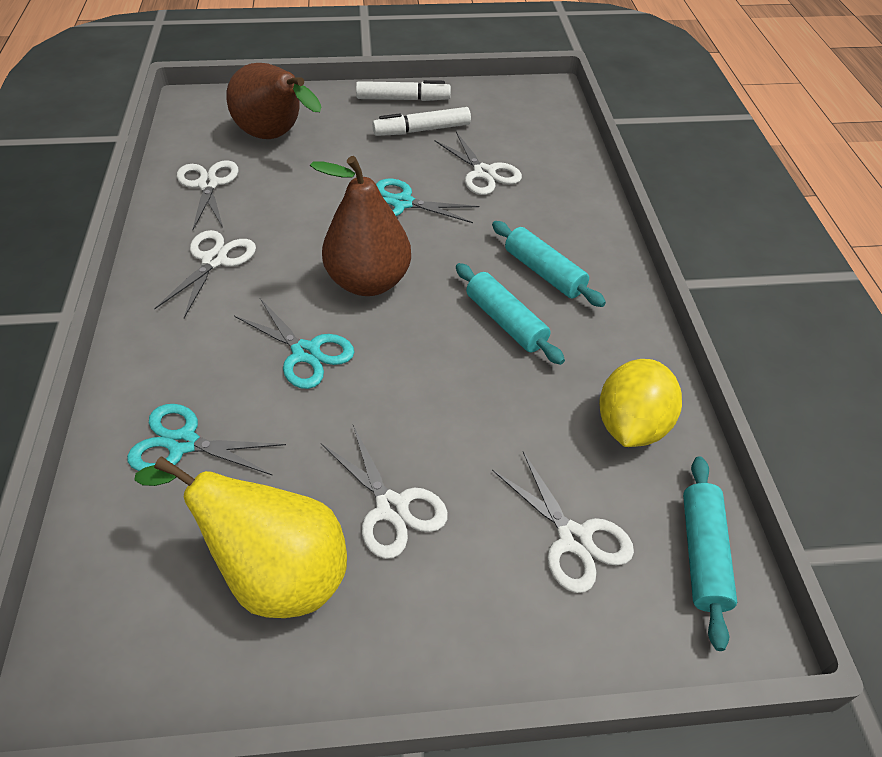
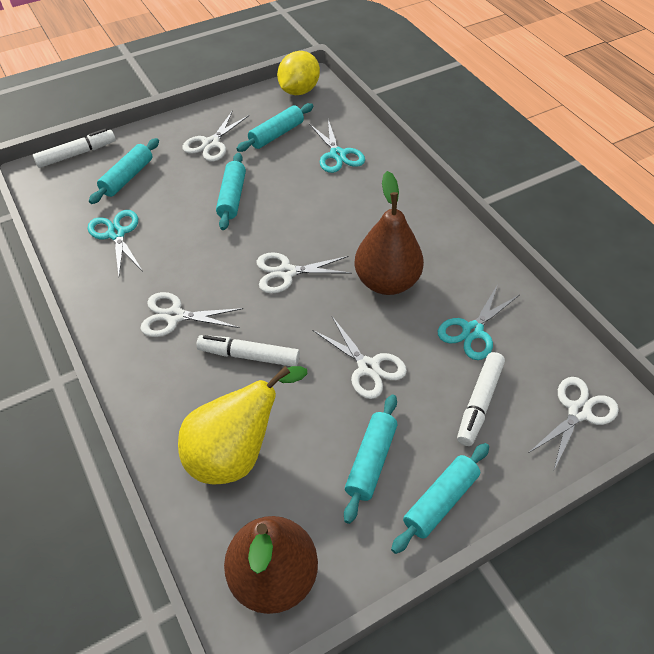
turquoise rolling pin: 3 -> 5
white marker: 2 -> 3

